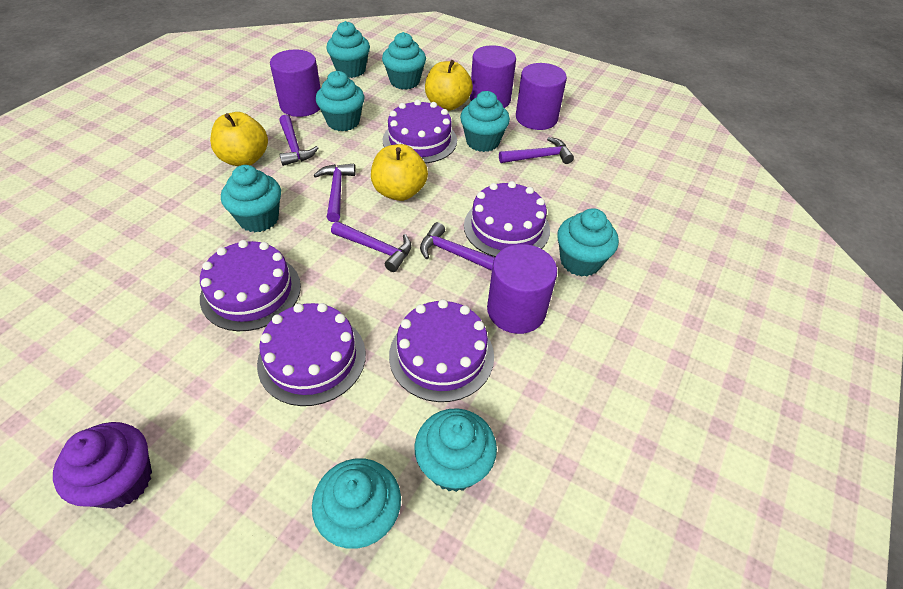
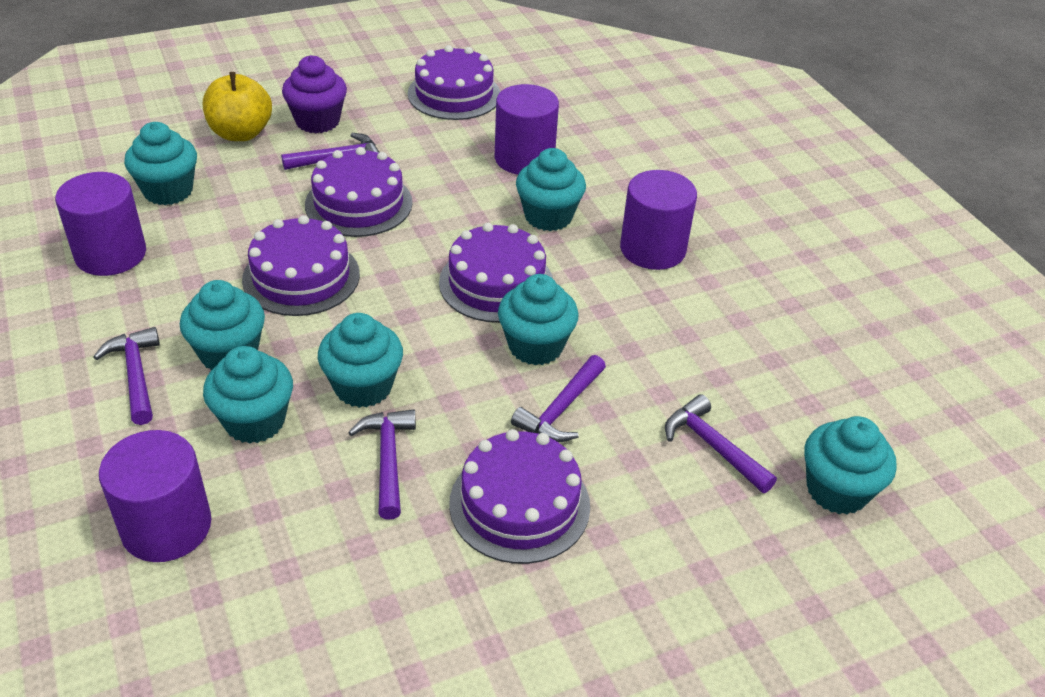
turquoise cupcake: 8 -> 7
yellow apple: 3 -> 1

